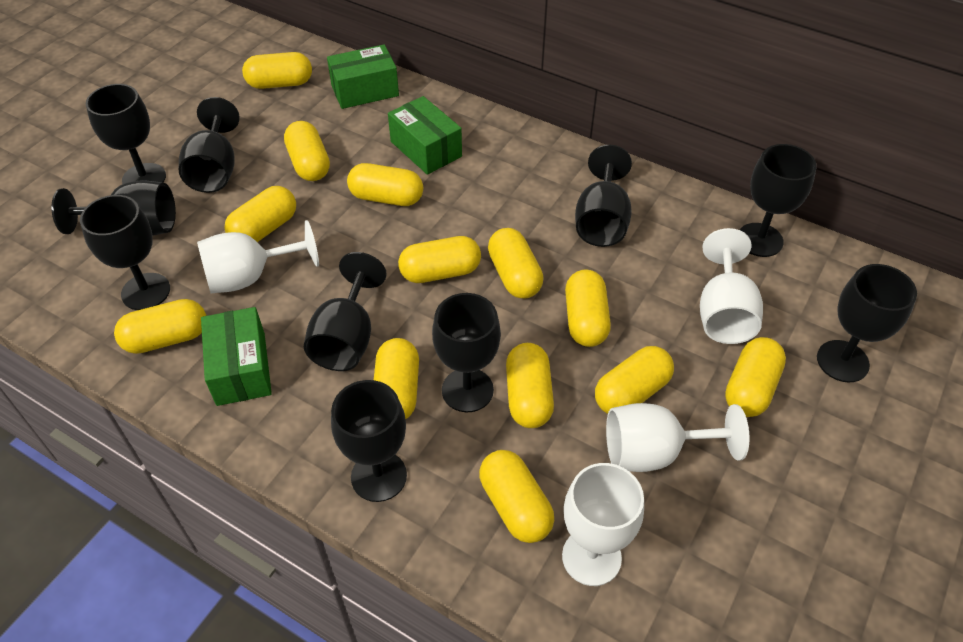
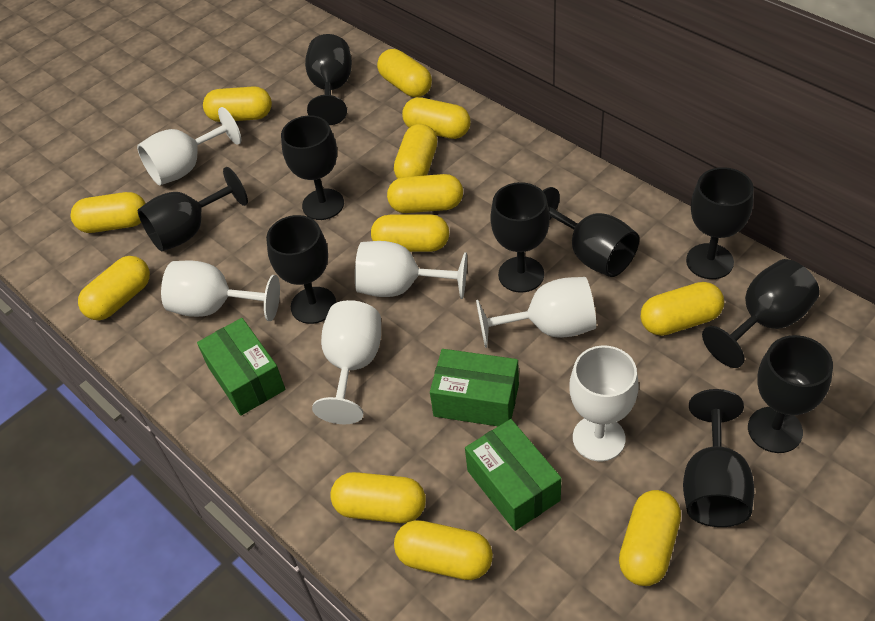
white goblet: 4 -> 6
yellow capsule: 13 -> 12

